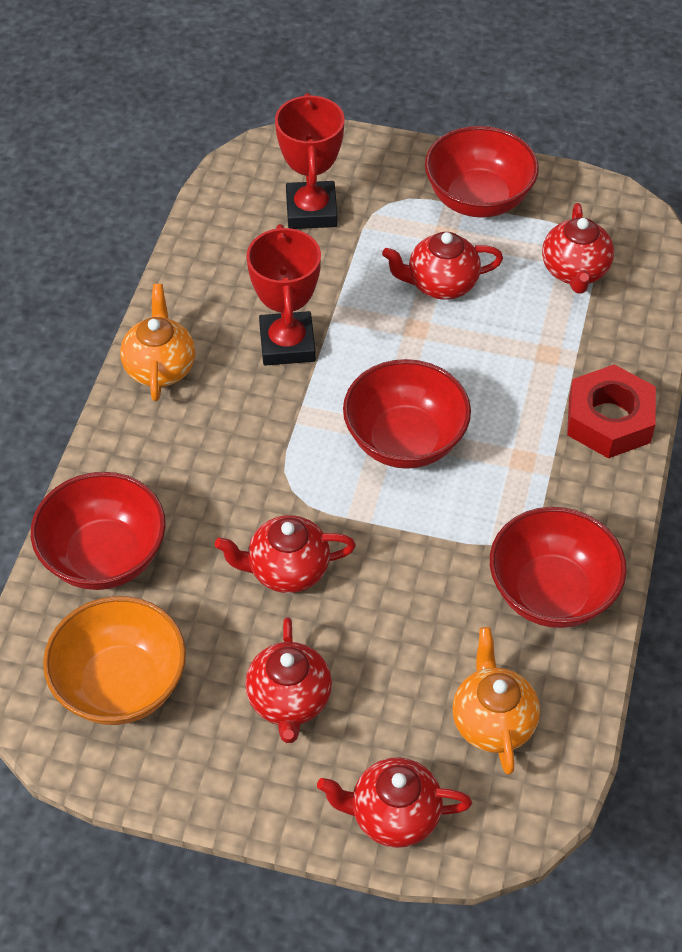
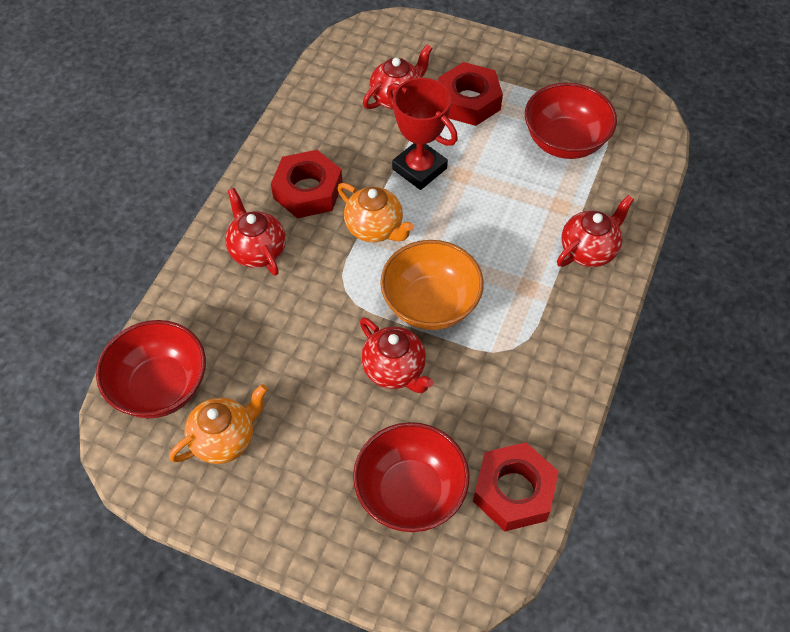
red bowl: 4 -> 3
red nut: 1 -> 3
red teapot: 5 -> 4
red trophy: 2 -> 1

